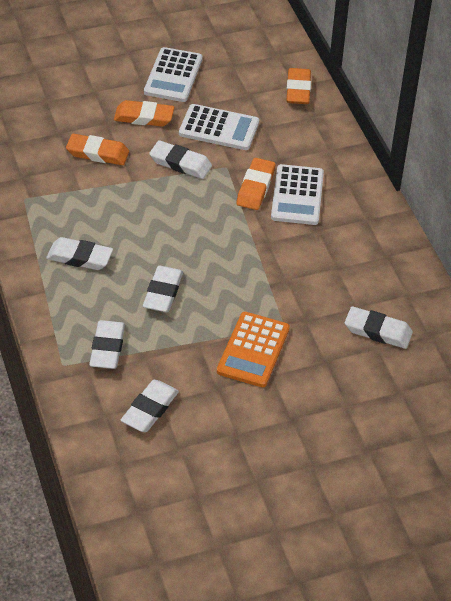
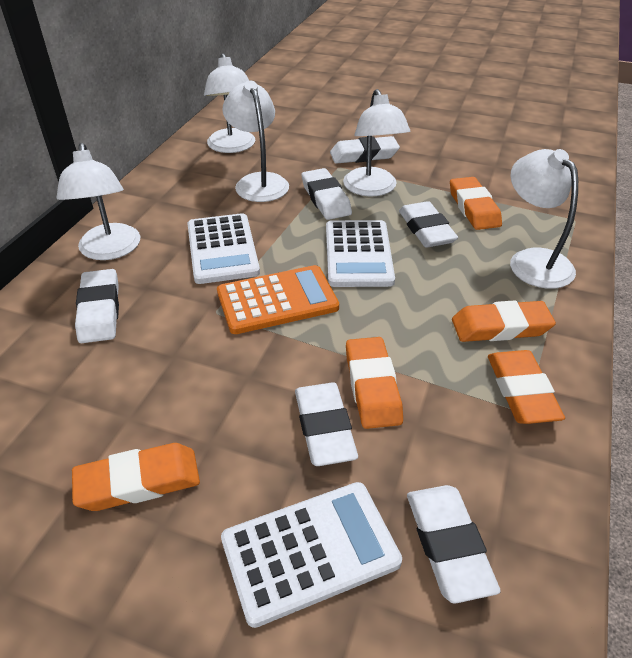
orange eraser: 4 -> 5
white lamp: 0 -> 5

